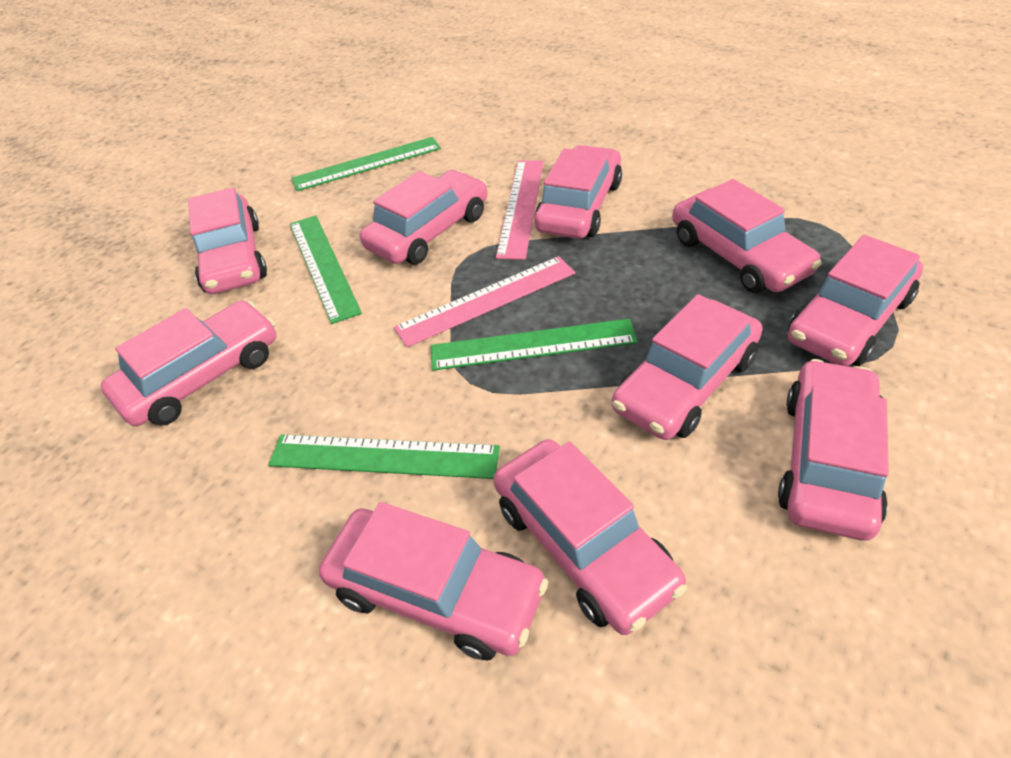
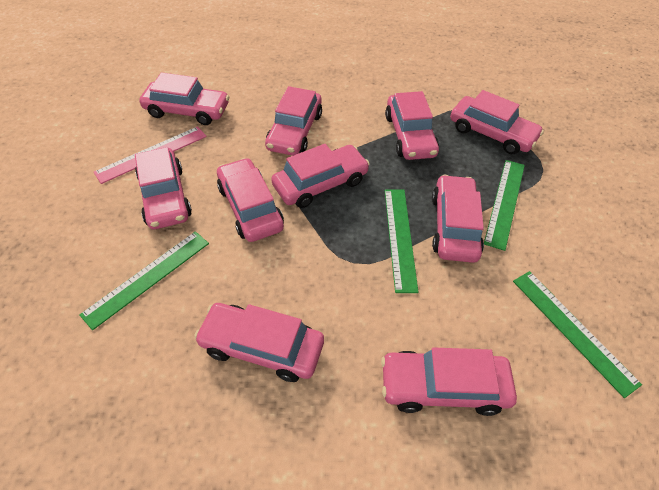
pink ruler: 2 -> 1

